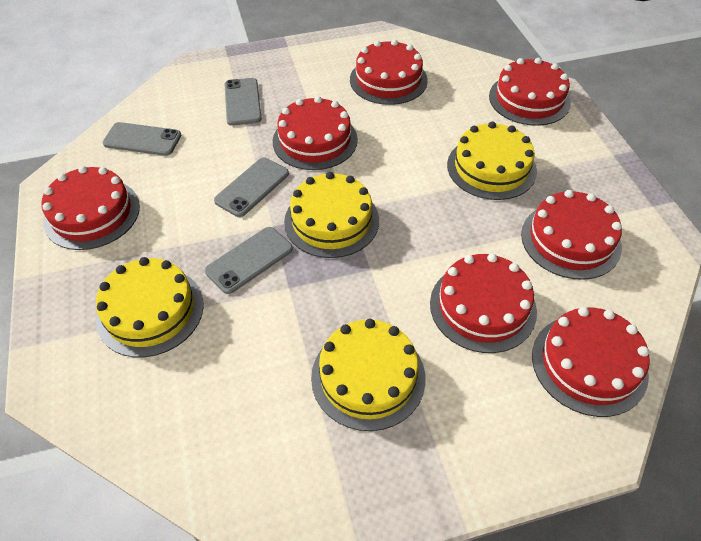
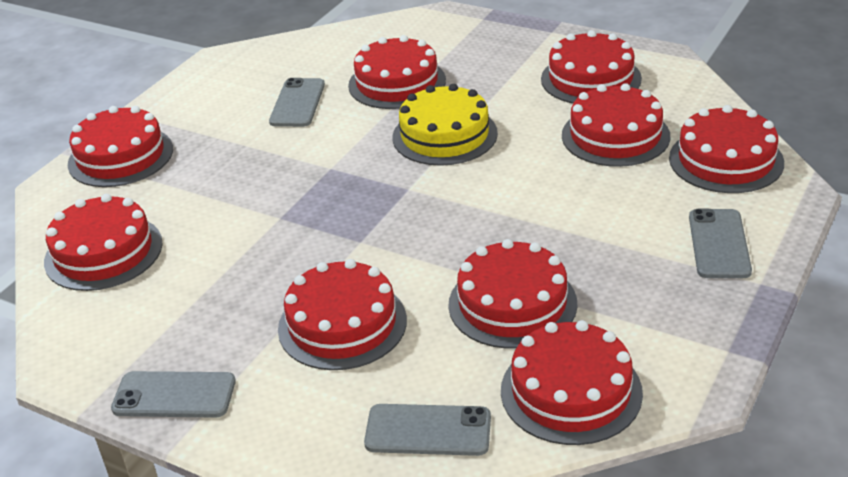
red cake: 7 -> 9
yellow cake: 4 -> 1

